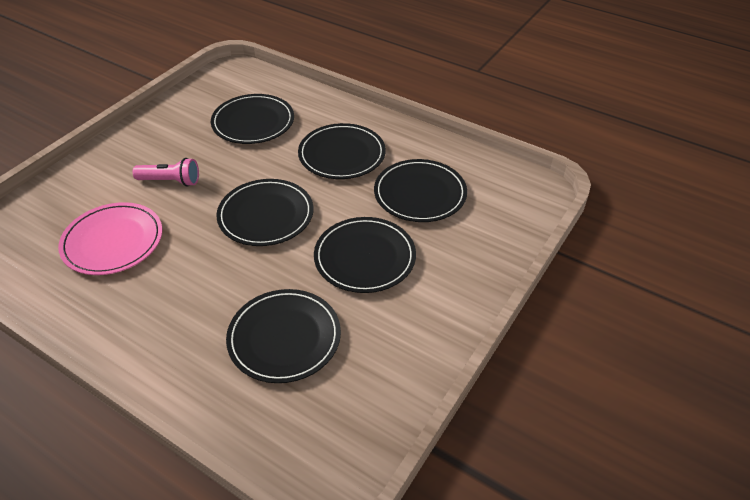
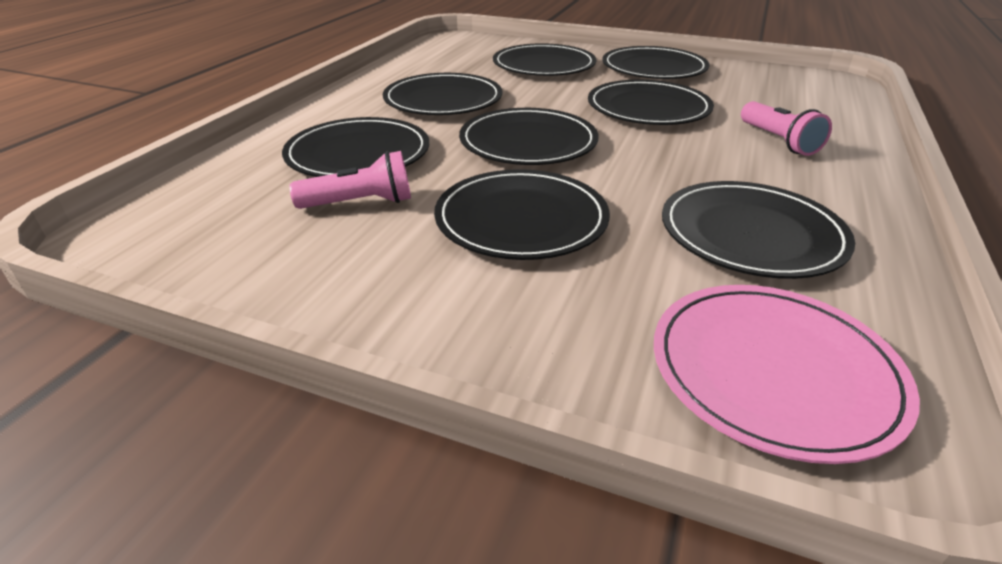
black plate: 6 -> 8
pink flashlight: 1 -> 2

